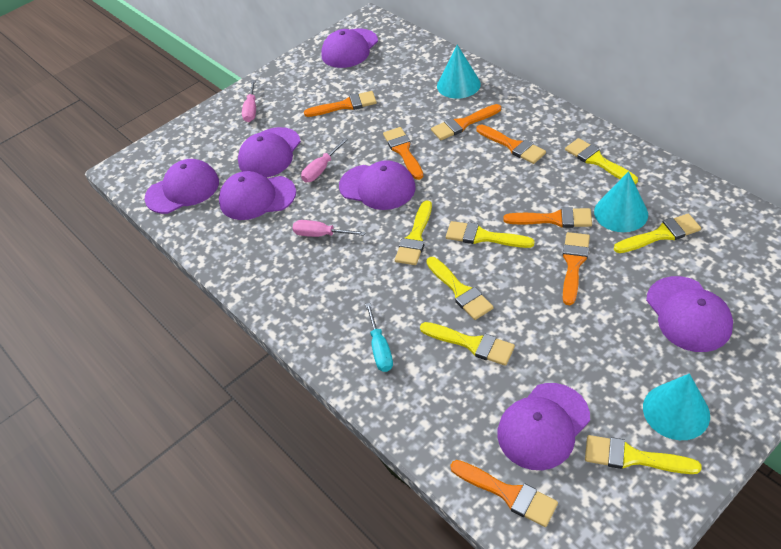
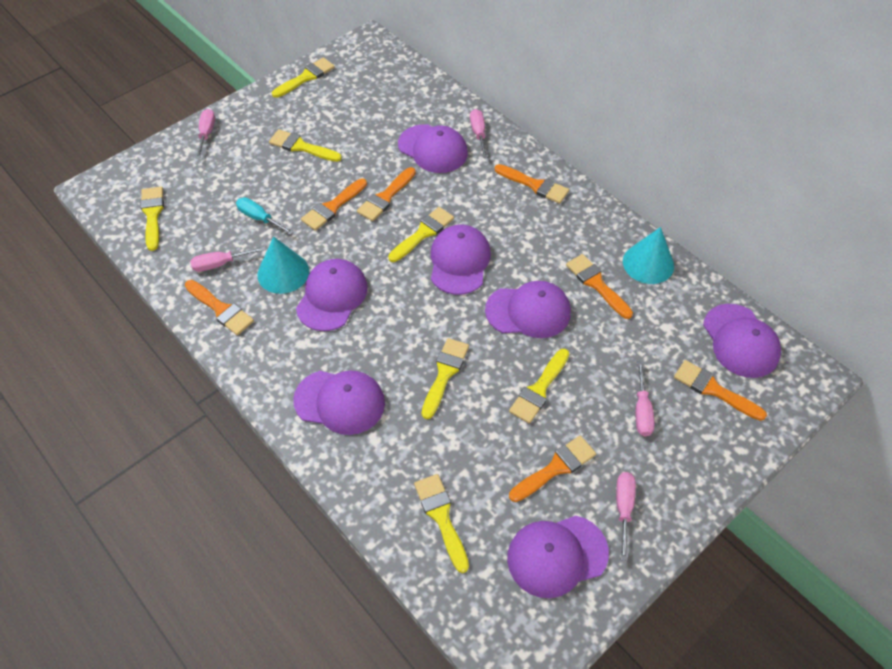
pink screwdriver: 3 -> 5
turquoise cone: 3 -> 2

